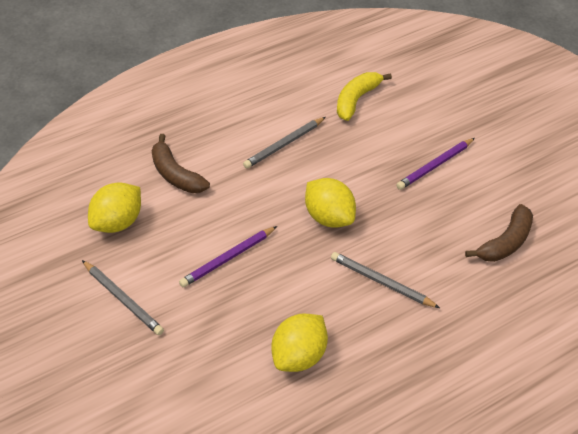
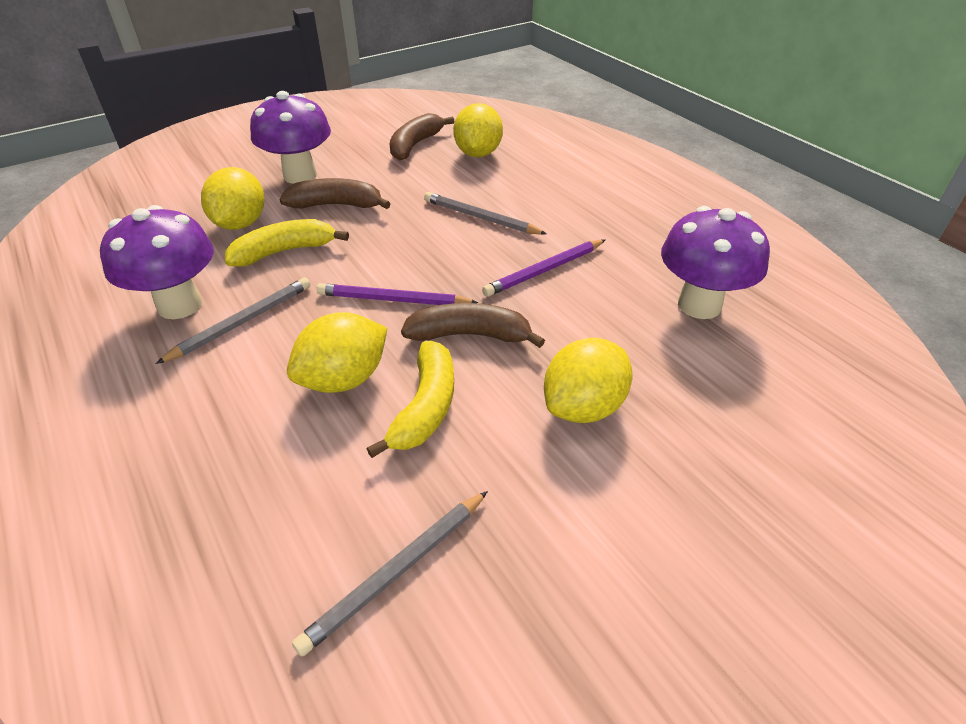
brown banana: 2 -> 3
purple mushroom: 0 -> 3
yellow banana: 1 -> 2
yellow lemon: 3 -> 4

